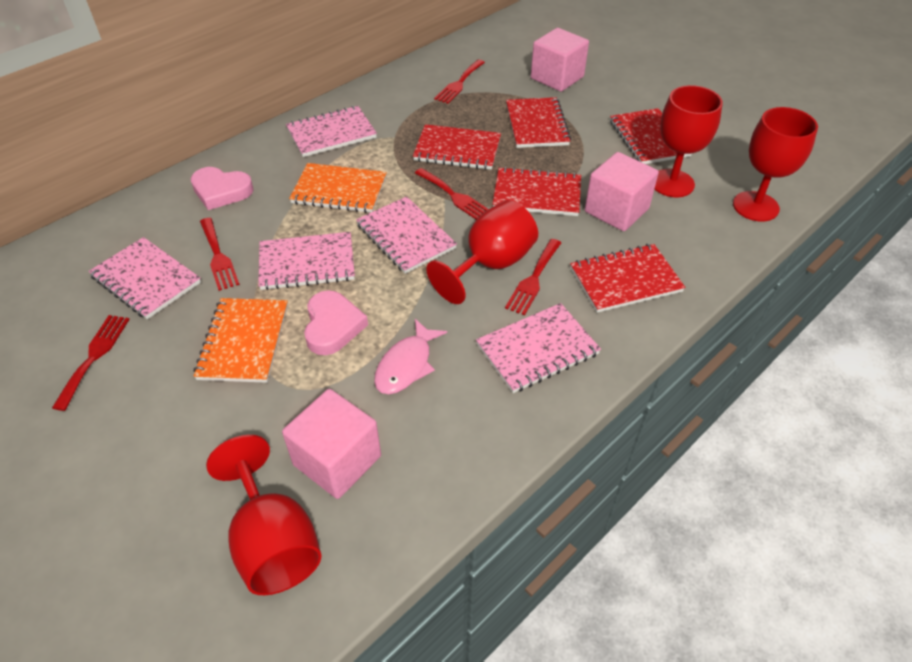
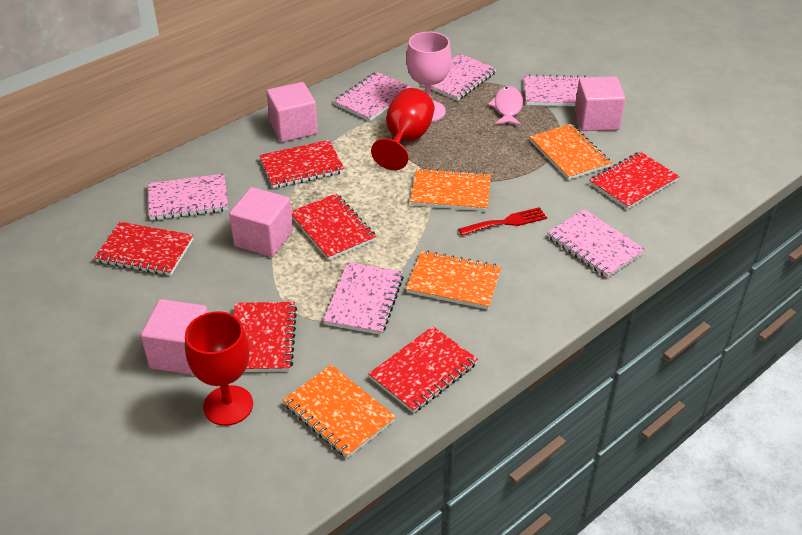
orange notebook: 2 -> 4
pink cube: 3 -> 4
pink goblet: 0 -> 1
pink heart: 2 -> 0
pink notebook: 5 -> 6
red fork: 5 -> 1
red goblet: 4 -> 2
red notebook: 5 -> 6

